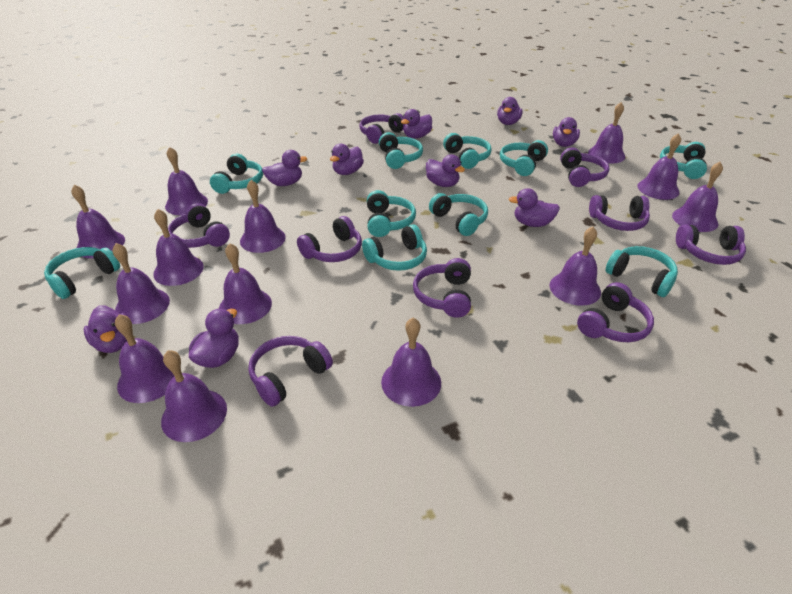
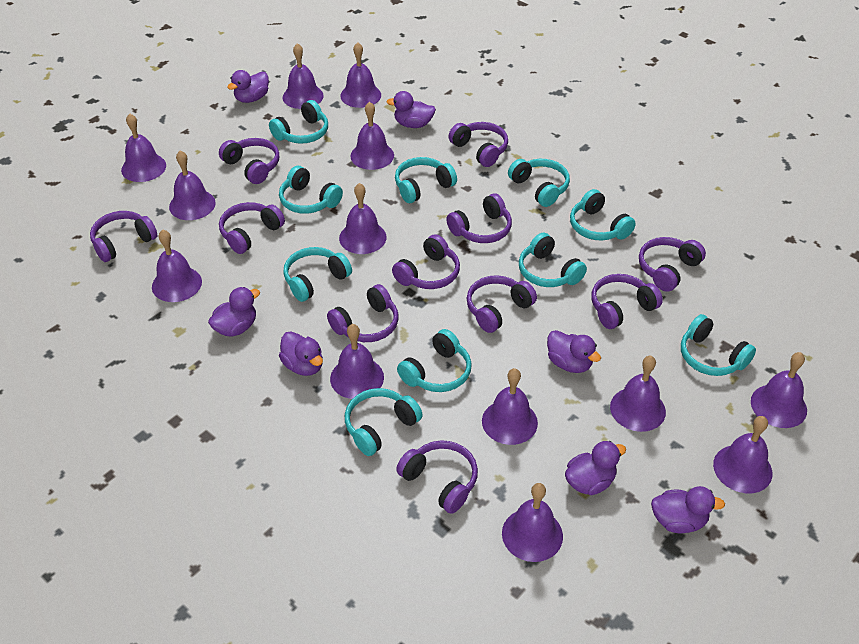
purple duck: 9 -> 7
purple headphones: 9 -> 11

